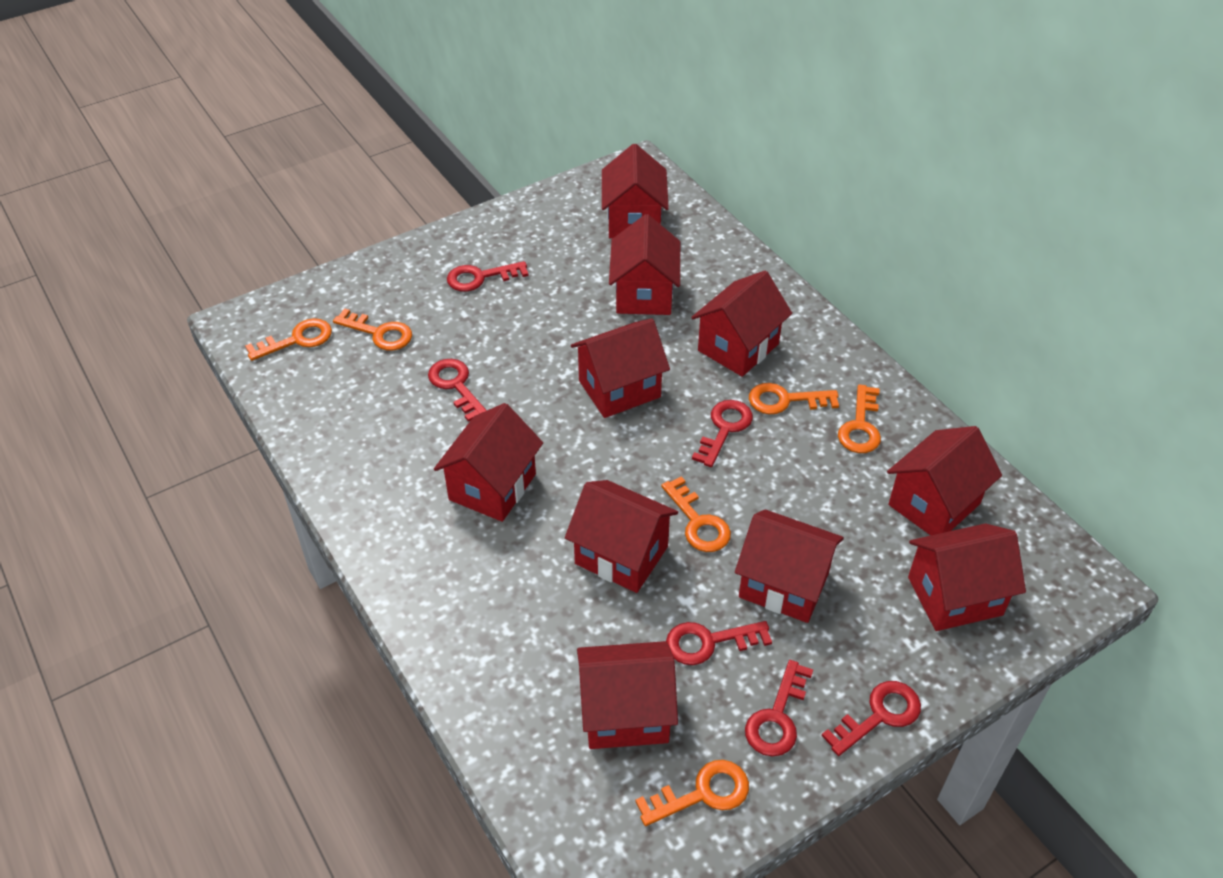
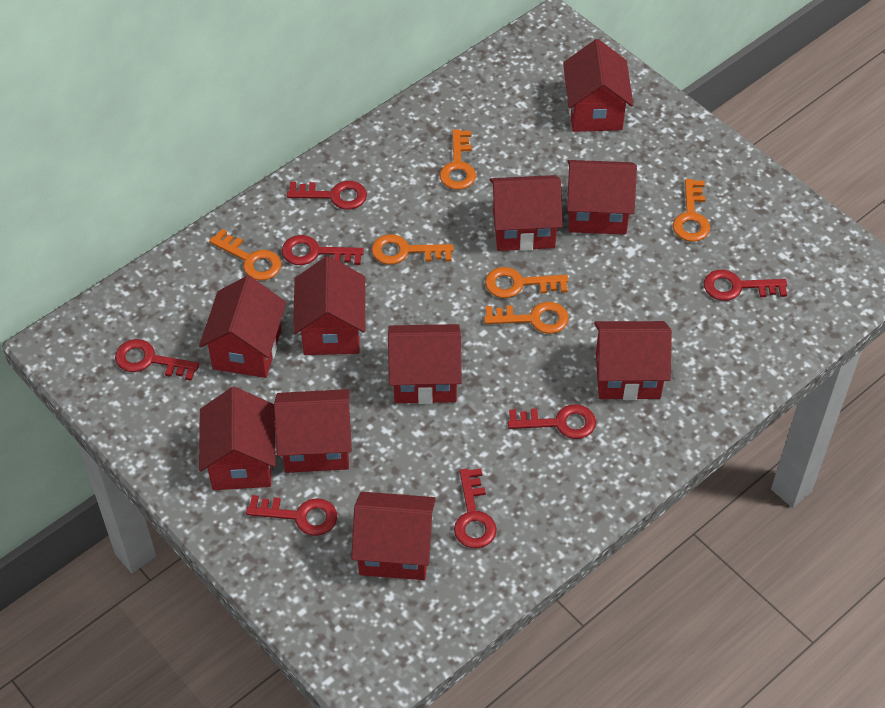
red key: 6 -> 7

